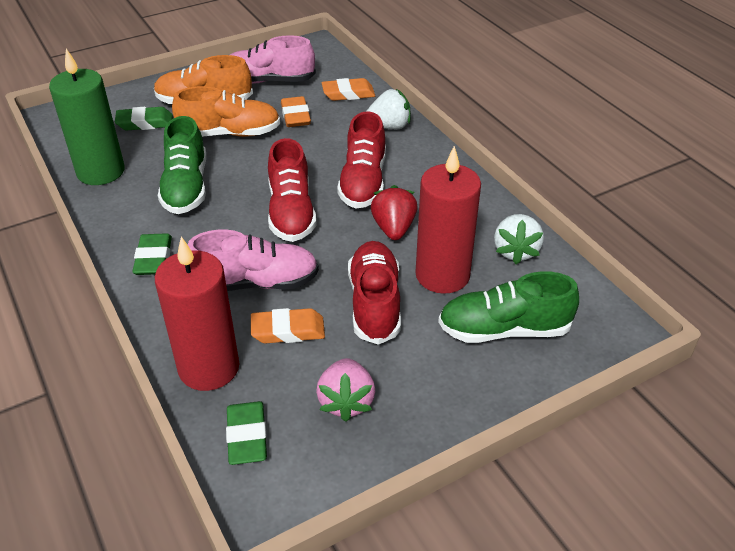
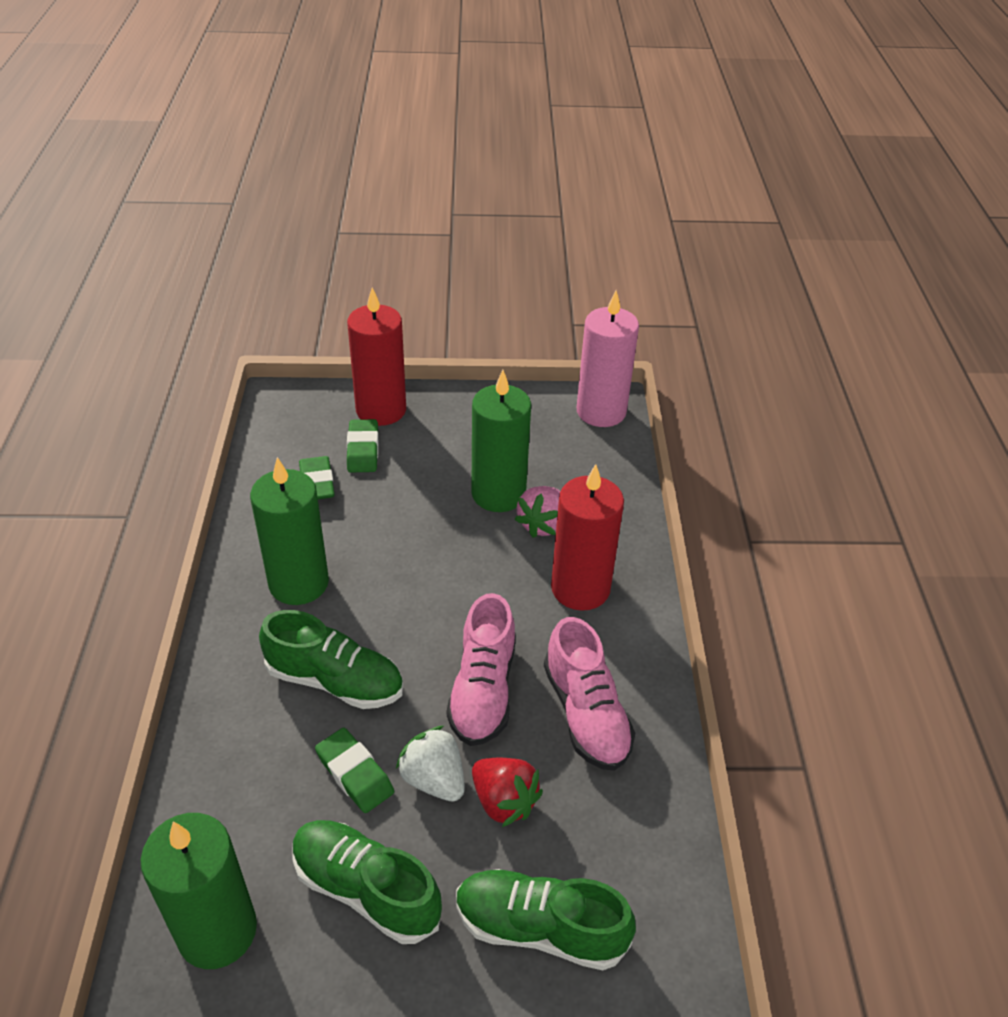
green candle: 1 -> 3
green shoe: 2 -> 3
orange eraser: 3 -> 0
orange shoe: 2 -> 0
pink candle: 0 -> 1
red shoe: 3 -> 0
white strawberry: 2 -> 1

